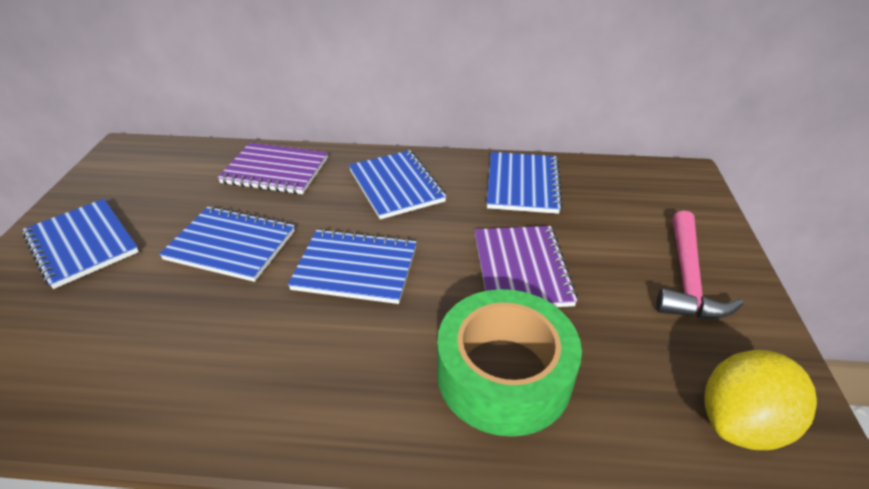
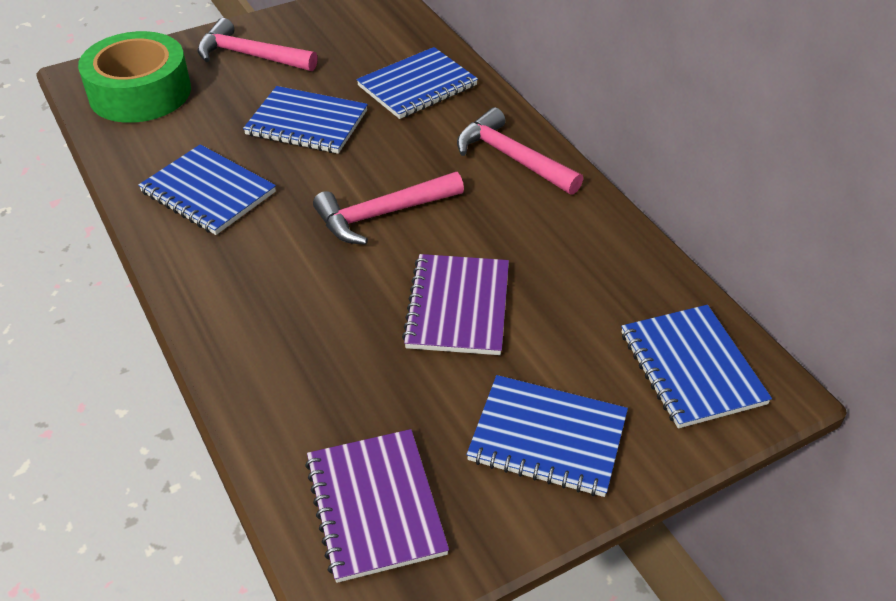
pink hammer: 1 -> 3
yellow lemon: 1 -> 0

